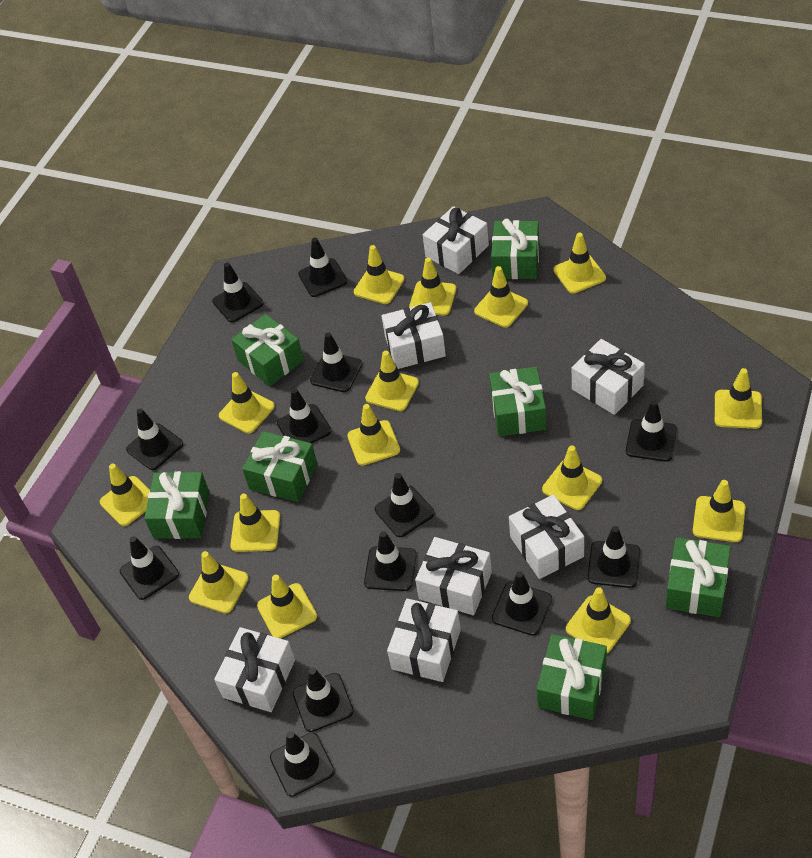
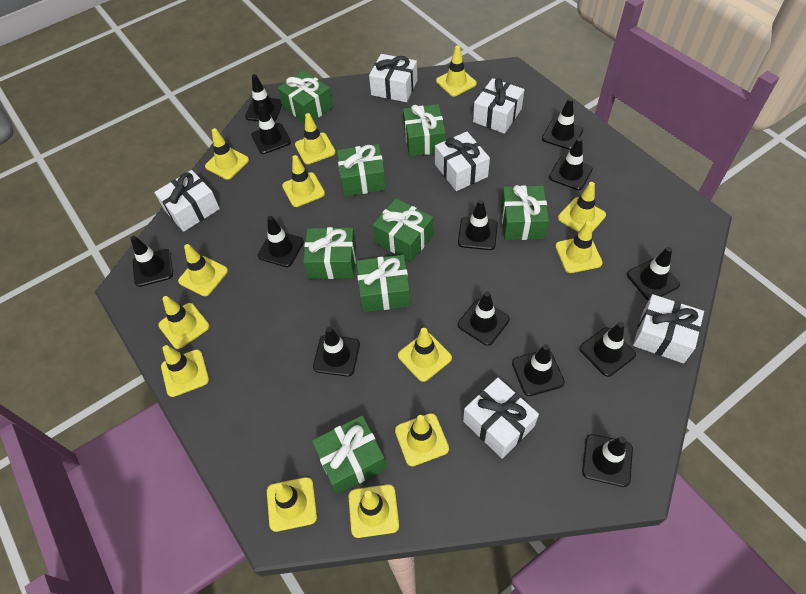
green gift: 7 -> 8
white gift: 7 -> 6
yellow traffic cone: 15 -> 13

